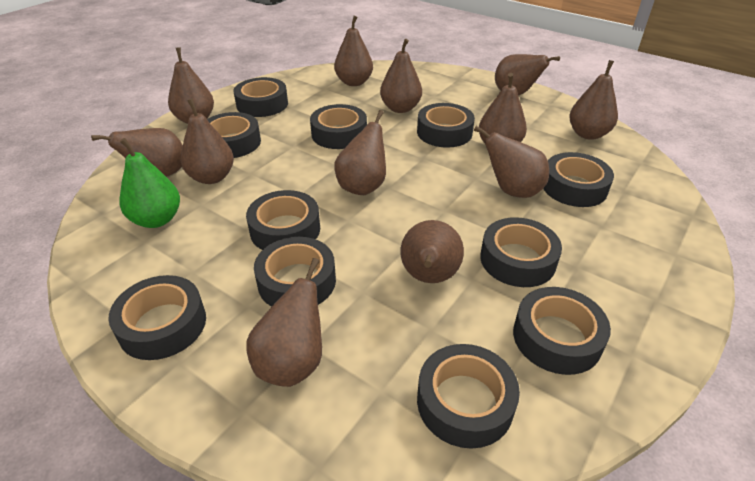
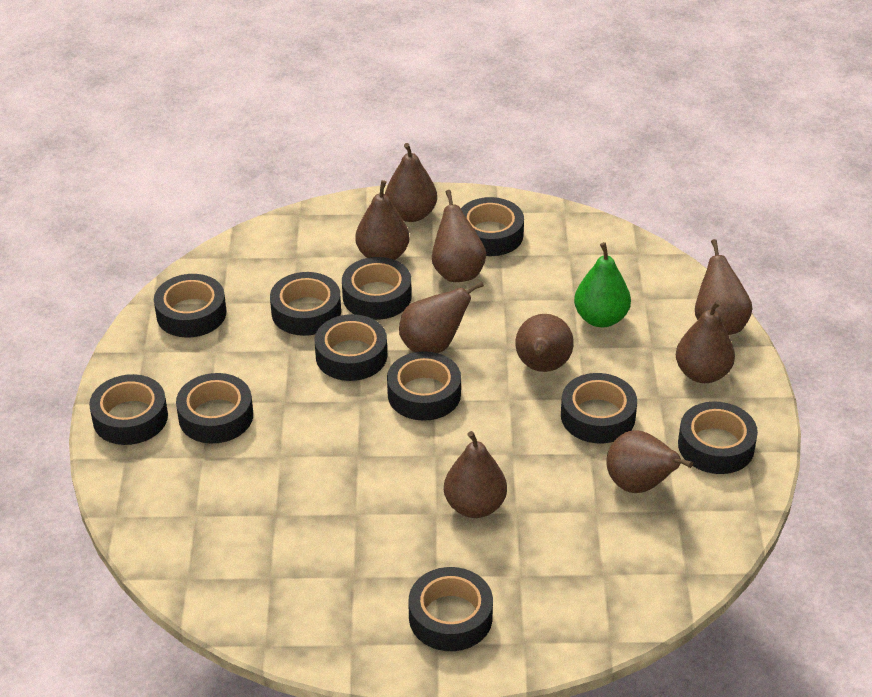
brown pear: 12 -> 9

